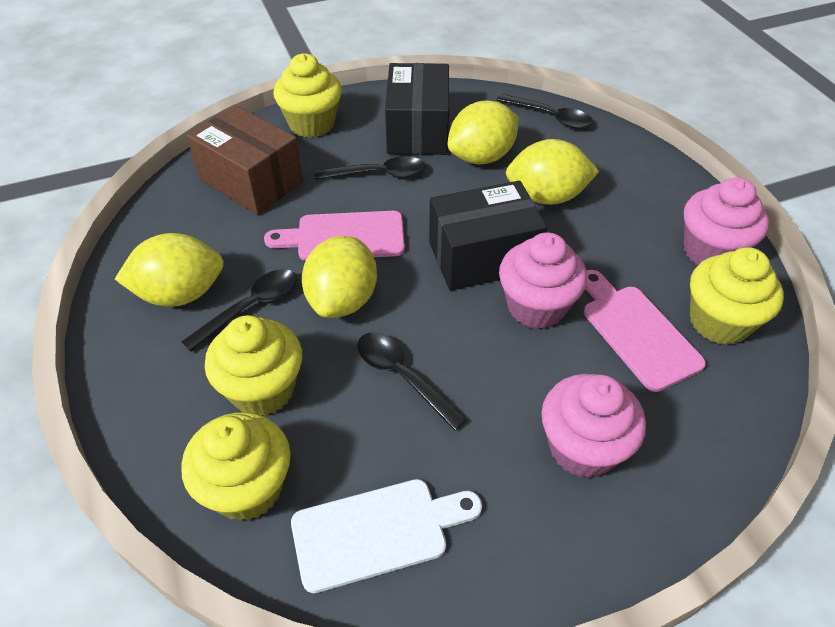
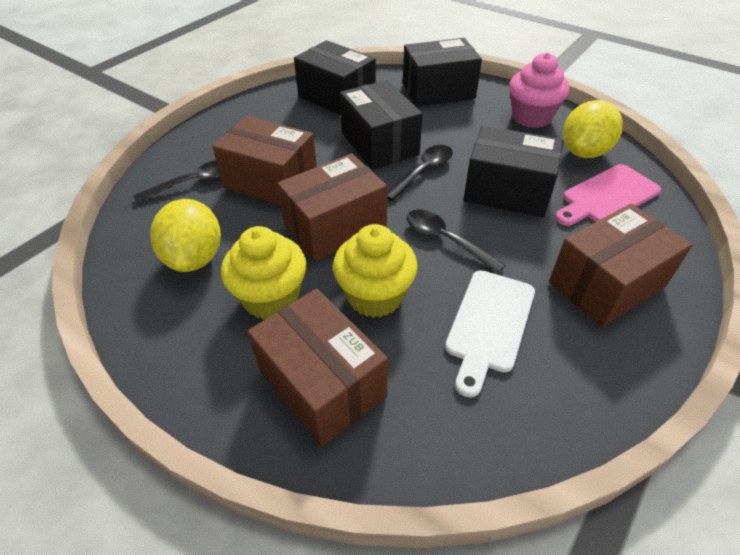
black box: 2 -> 4
black spoon: 4 -> 3
brown box: 1 -> 4
pink cupcake: 3 -> 1
pink cutting board: 2 -> 1
yellow cupcake: 4 -> 2
yellow lemon: 4 -> 2

